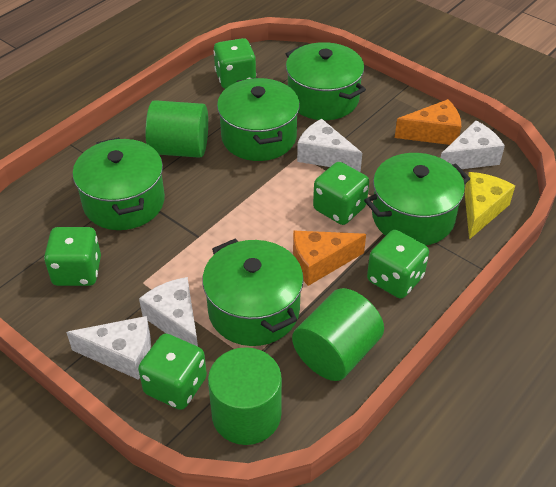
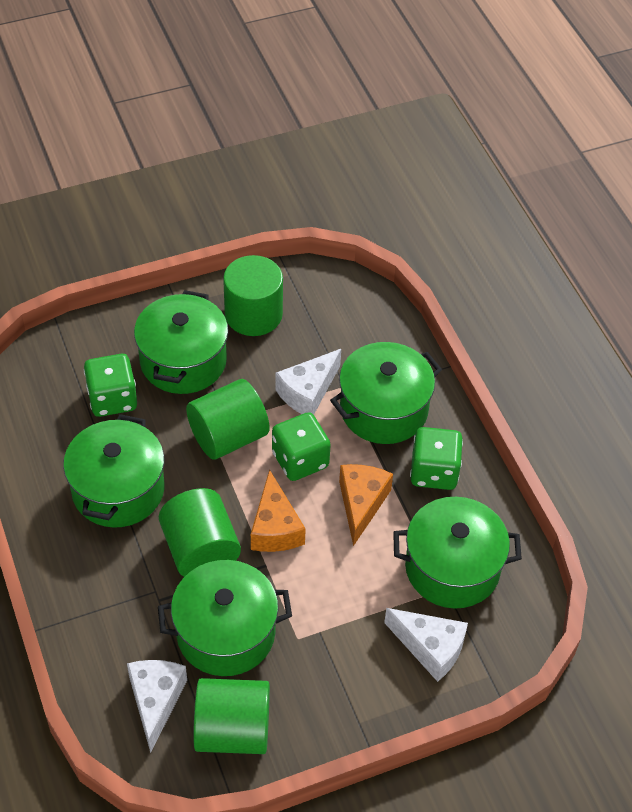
green cylinder: 3 -> 4
green dice: 5 -> 3
white cheese: 4 -> 3
yellow cheese: 1 -> 0

